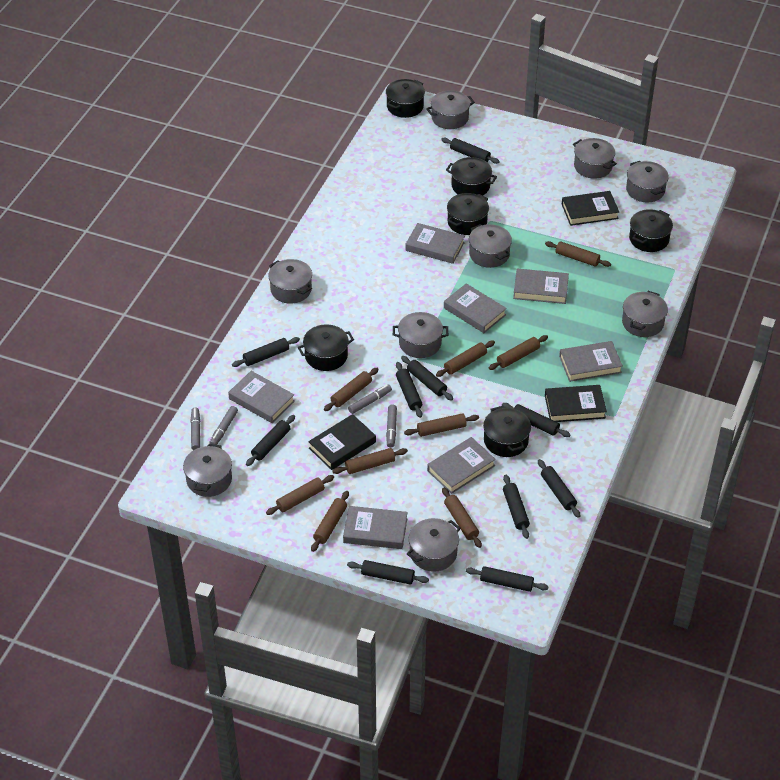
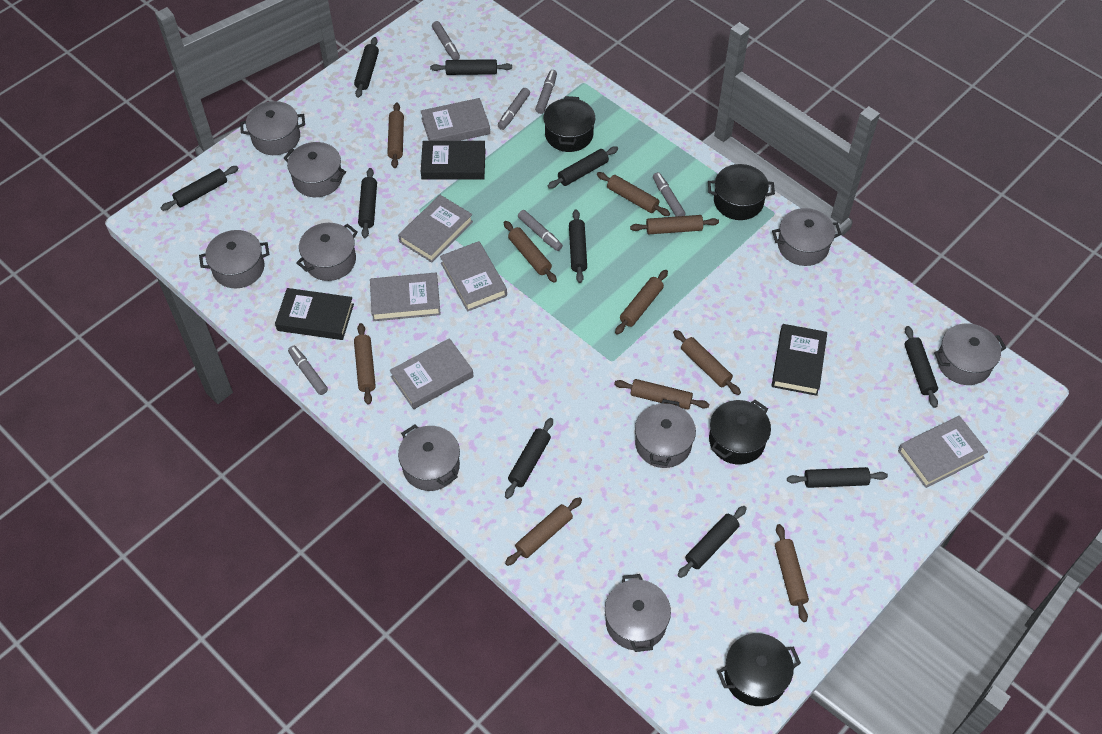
black pot: 6 -> 4
brown rolling pin: 9 -> 10
grey book: 7 -> 6
grey marker: 4 -> 6

